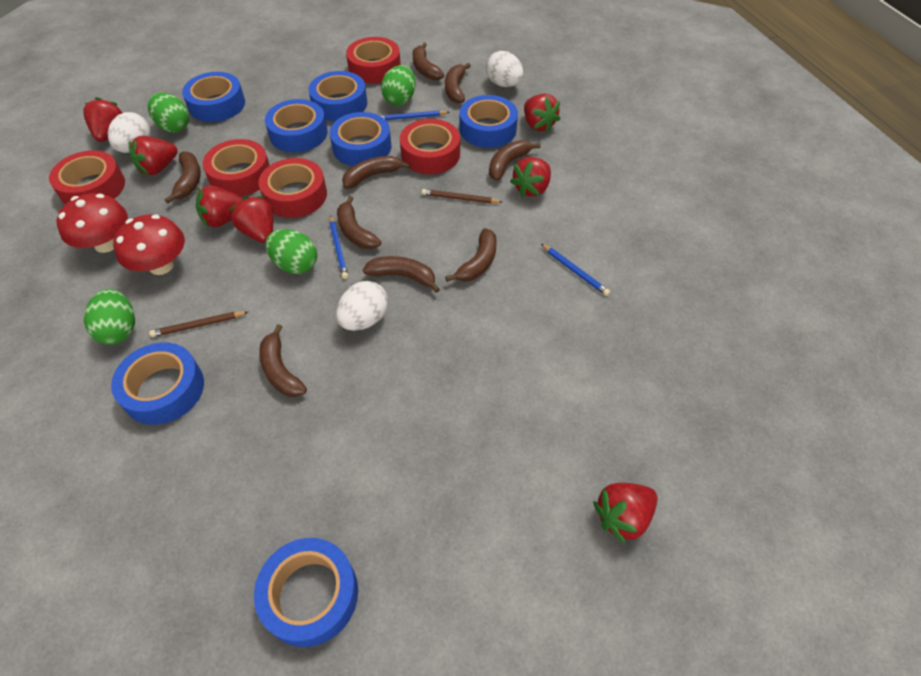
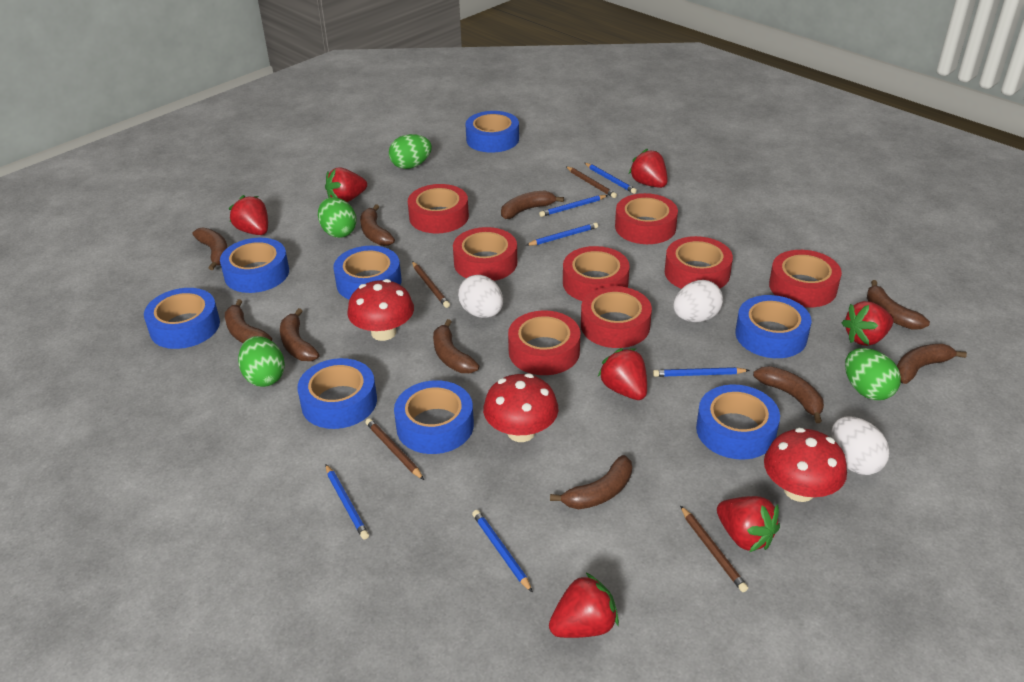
blue pencil: 3 -> 6
blue tape: 7 -> 8
brown banana: 9 -> 10
brown pencil: 2 -> 4
red mushroom: 2 -> 3
red tape: 5 -> 8

